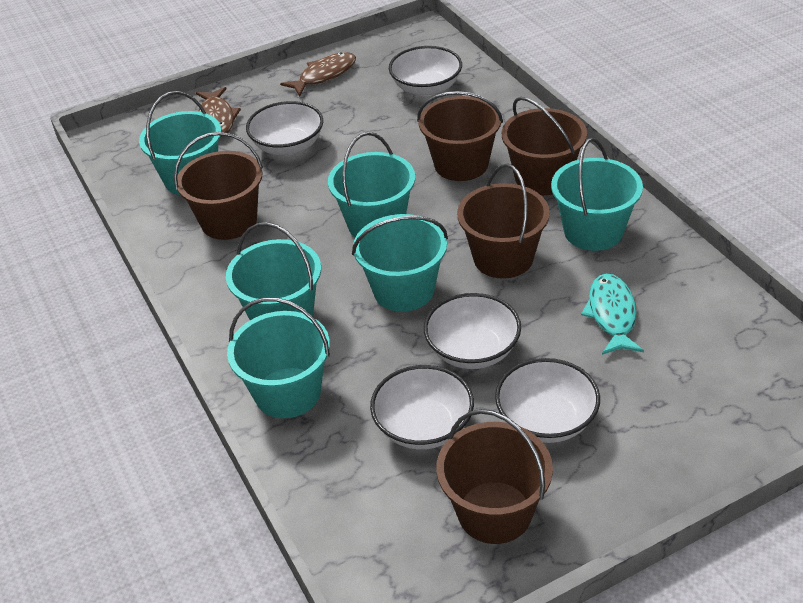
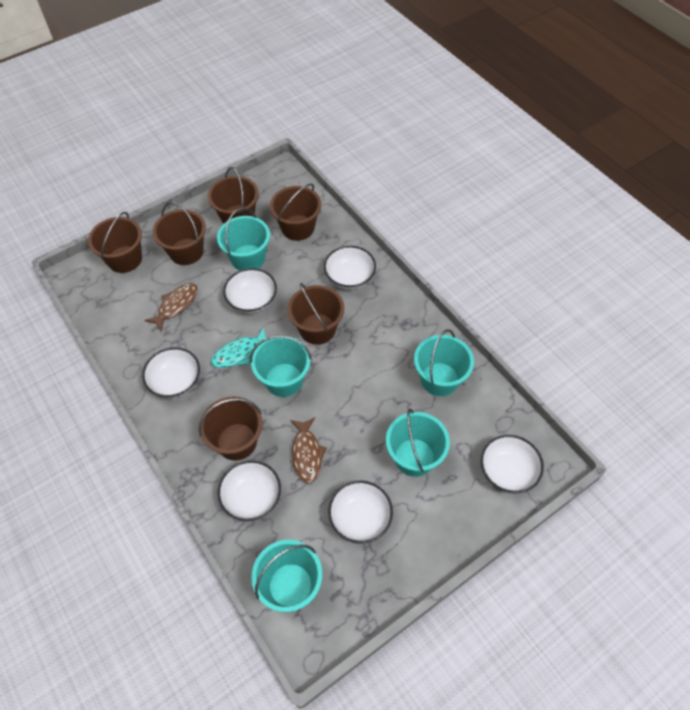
brown bucket: 5 -> 6
turquoise bucket: 6 -> 5
white bowl: 5 -> 6

